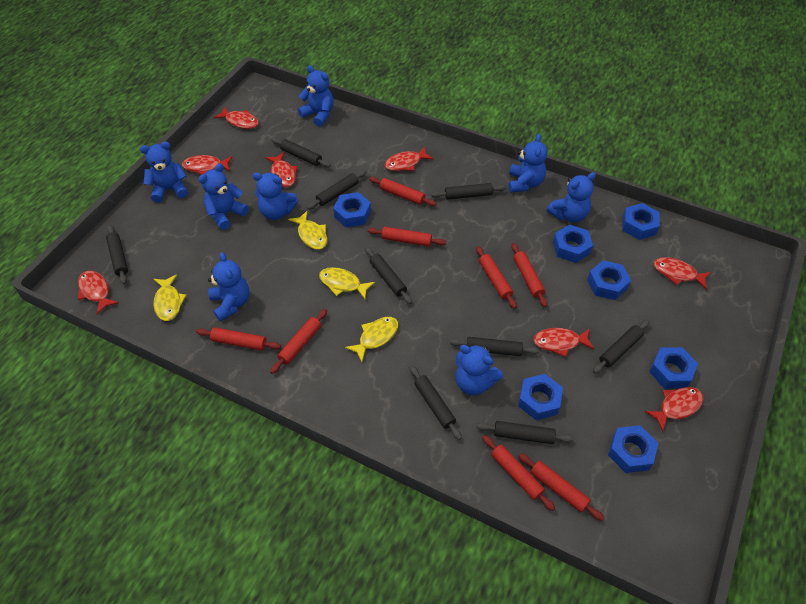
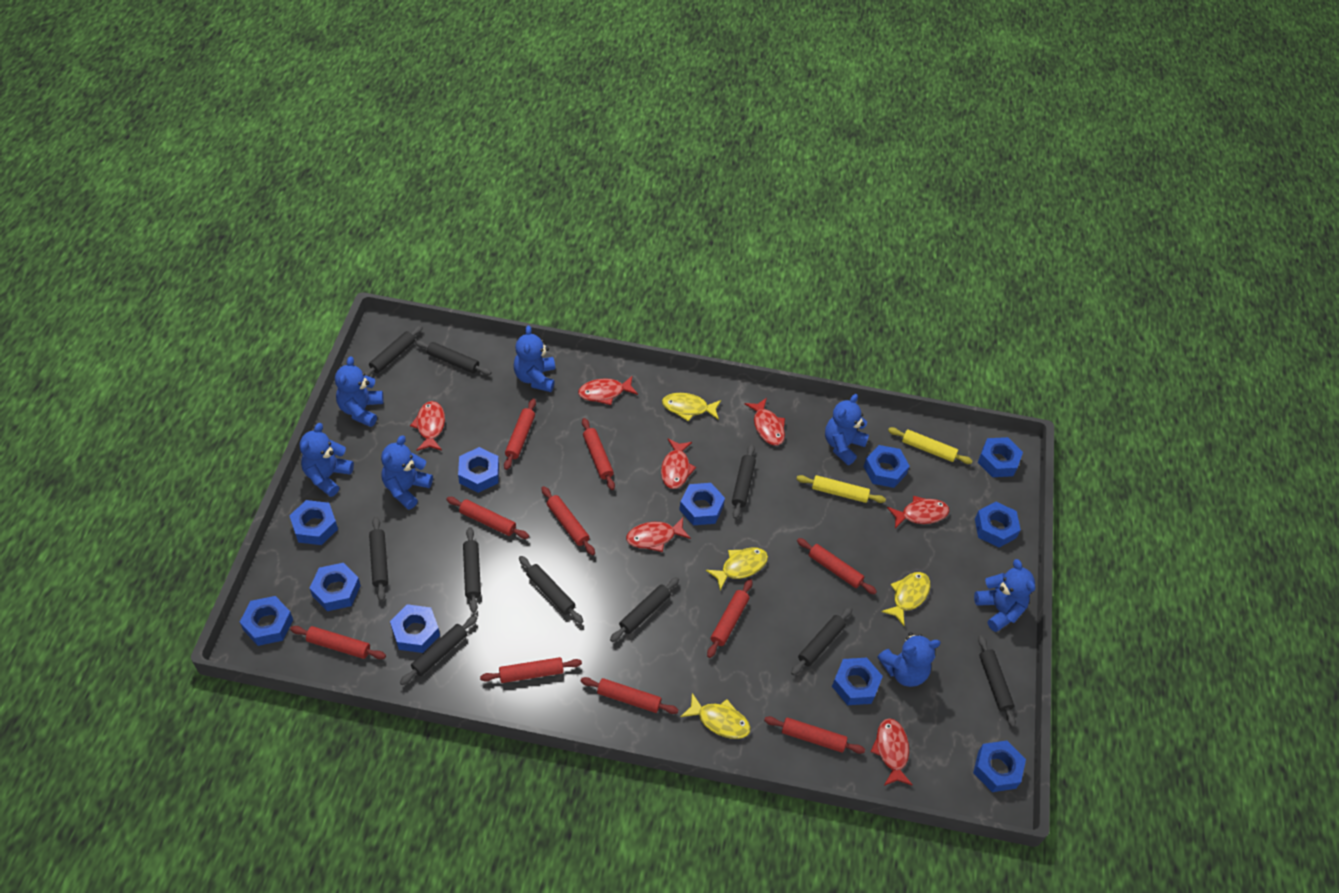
black rolling pin: 9 -> 10
blue nut: 7 -> 11
blue teddy bear: 8 -> 7
red fish: 8 -> 7
red rolling pin: 8 -> 10
yellow rolling pin: 0 -> 2

